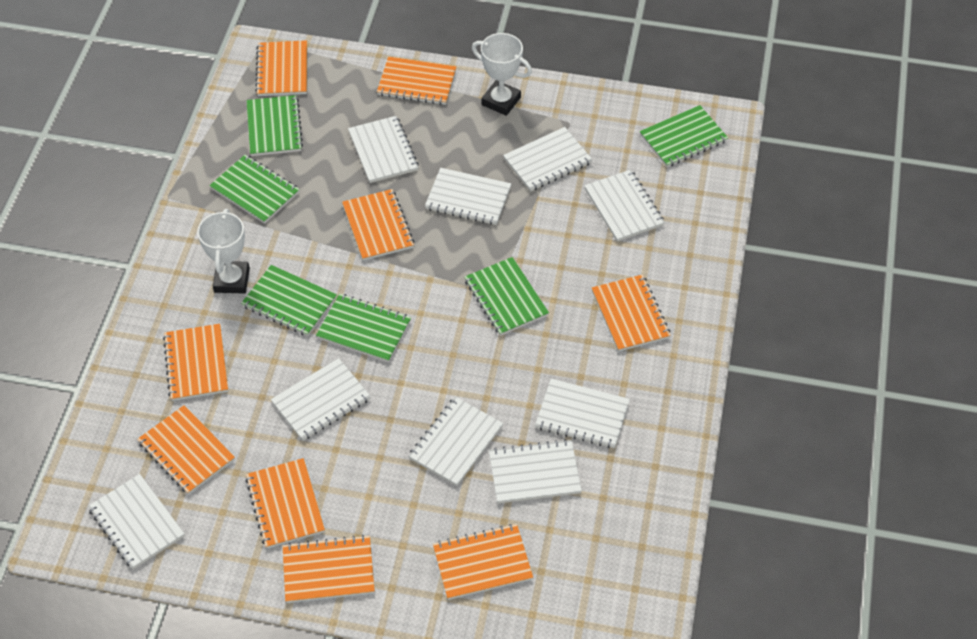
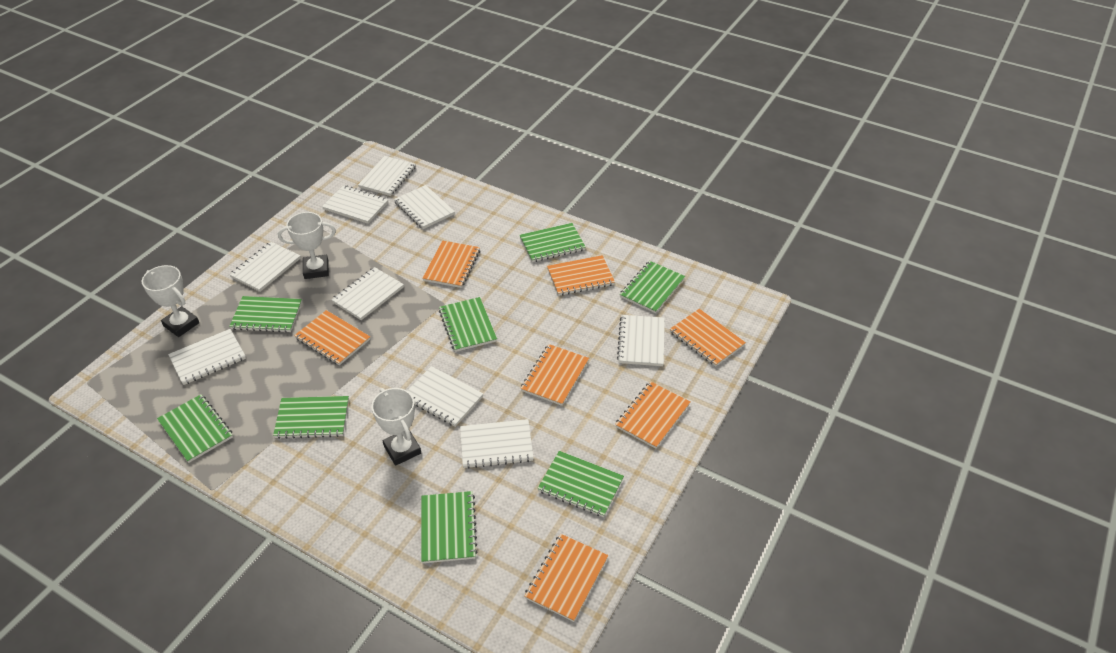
green notebook: 6 -> 8
orange notebook: 9 -> 7
white trophy: 2 -> 3

